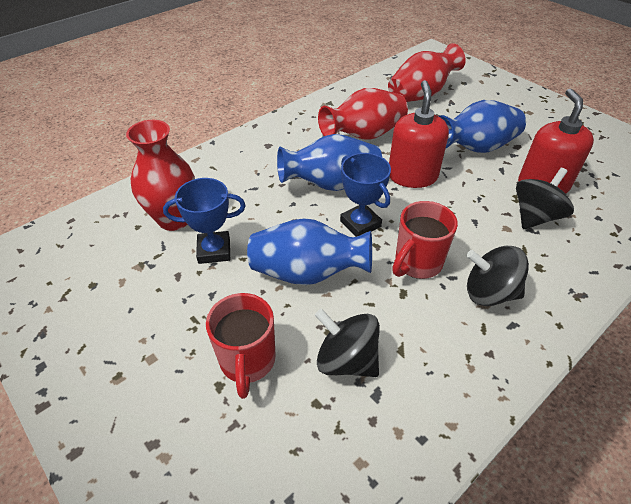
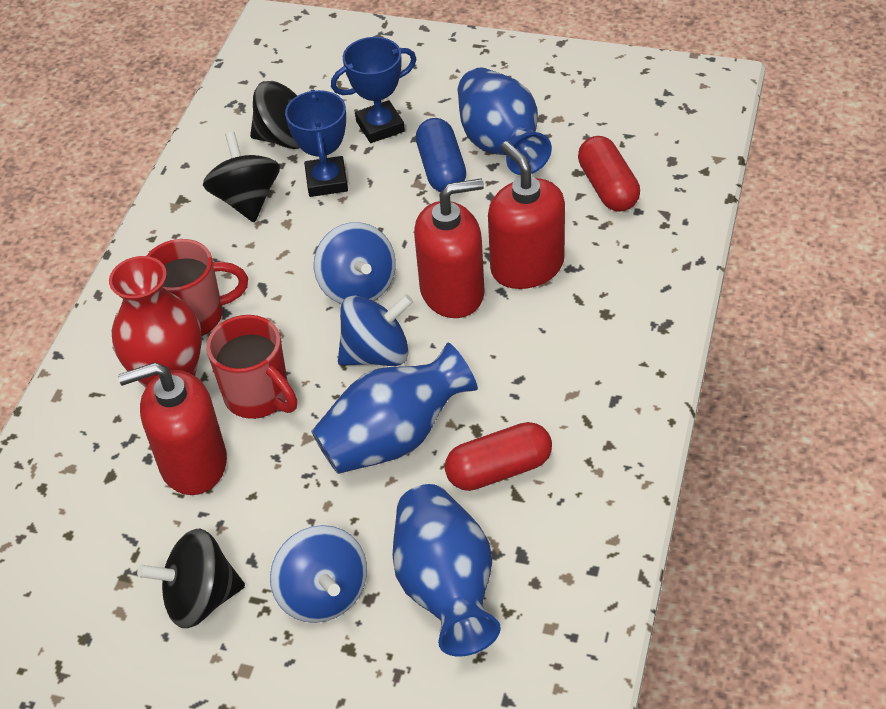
blue capsule: 0 -> 1
blue spinning top: 0 -> 3
red capsule: 0 -> 2
red soap dispenser: 2 -> 3
red vase: 3 -> 1

